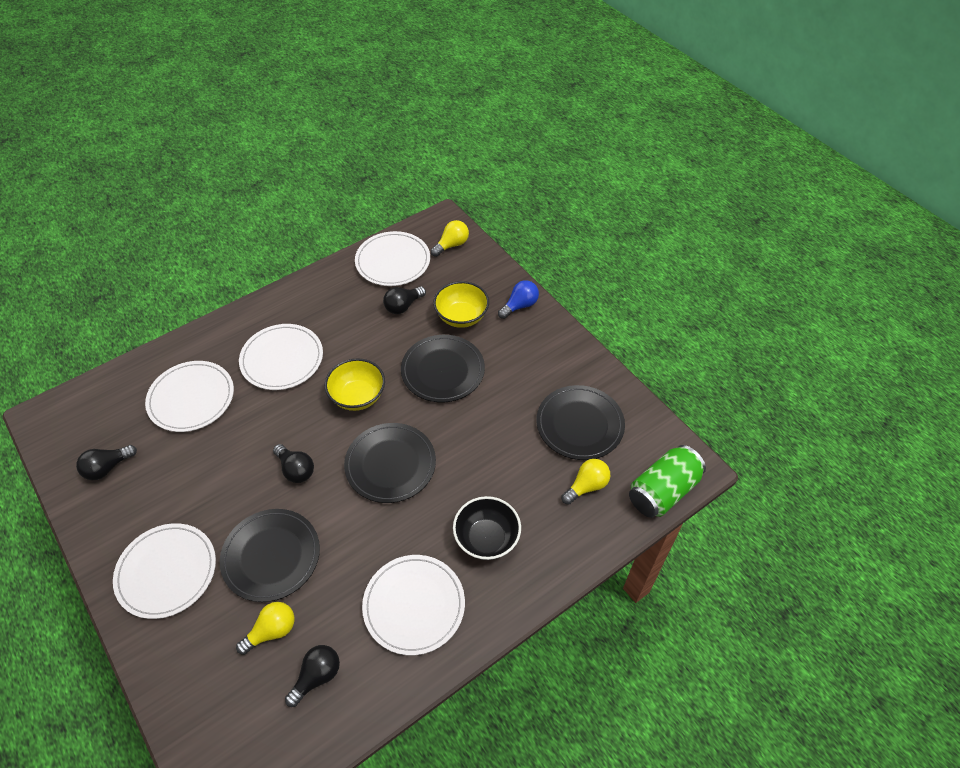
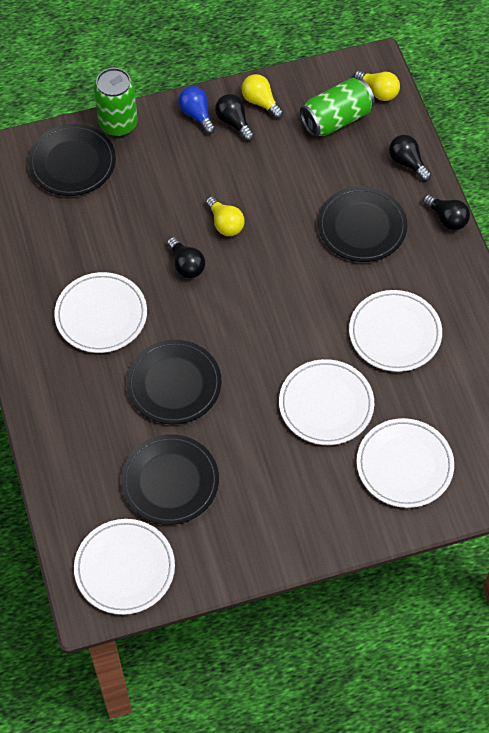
black bowl: 1 -> 0
green can: 1 -> 2
yellow bowl: 2 -> 0

